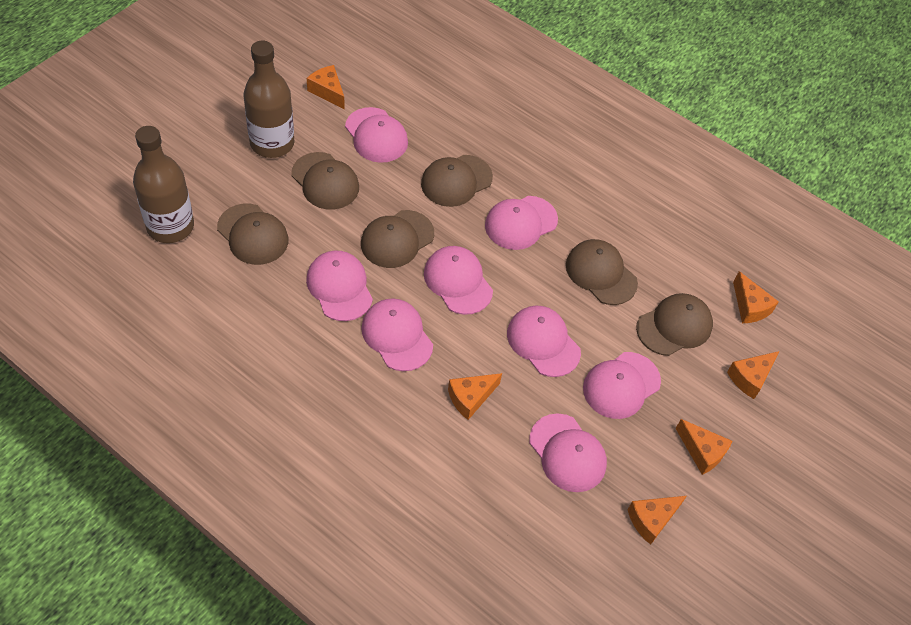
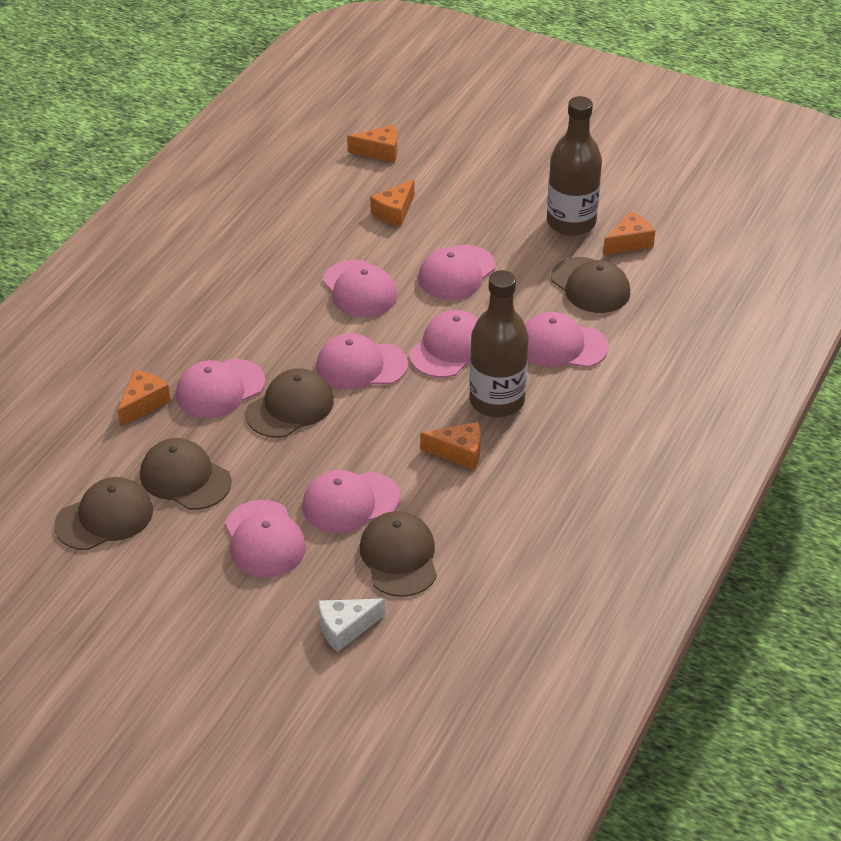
brown cap: 6 -> 5
orange cheese: 6 -> 5
white cheese: 0 -> 1

